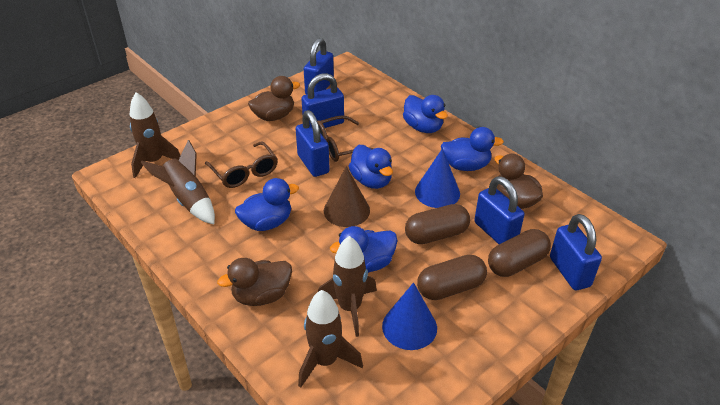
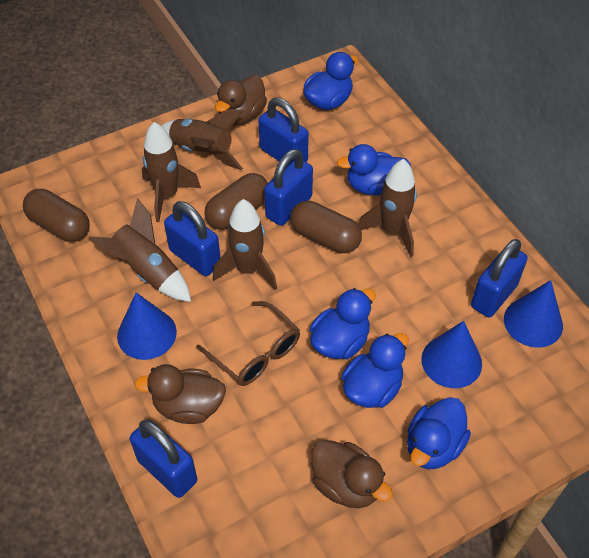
blue cone: 2 -> 3
brown cone: 1 -> 0
brown glasses: 2 -> 1
brown rocket: 4 -> 5

